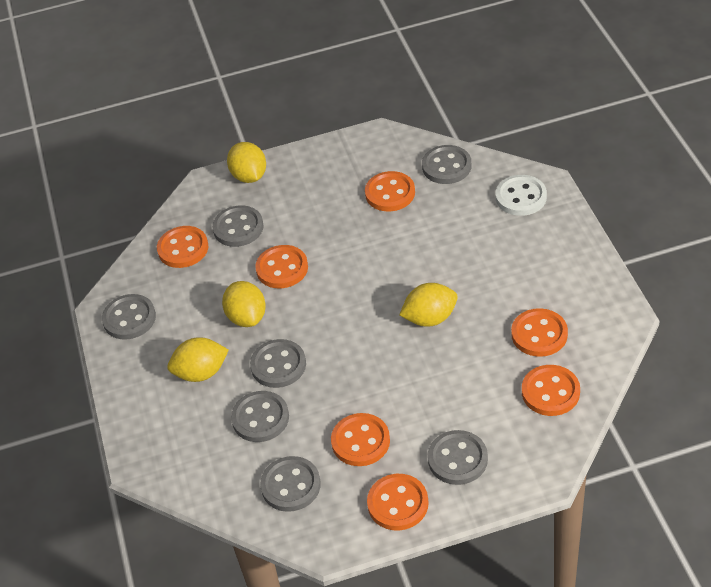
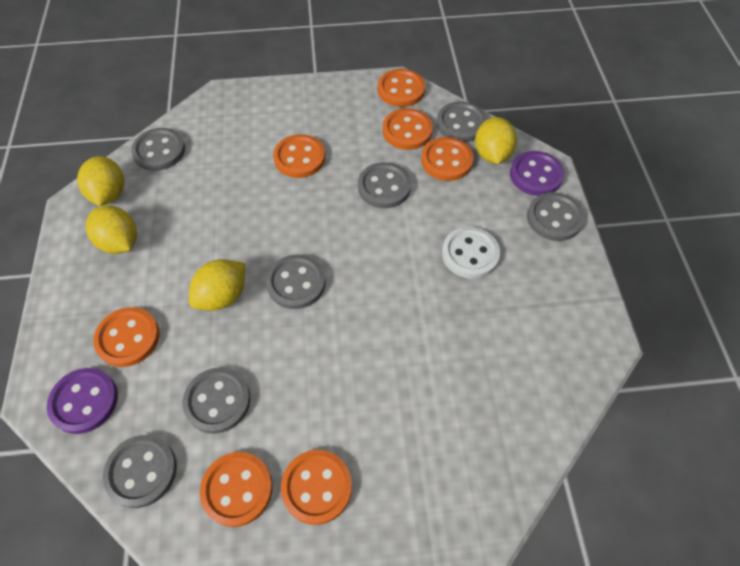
purple button: 0 -> 2

